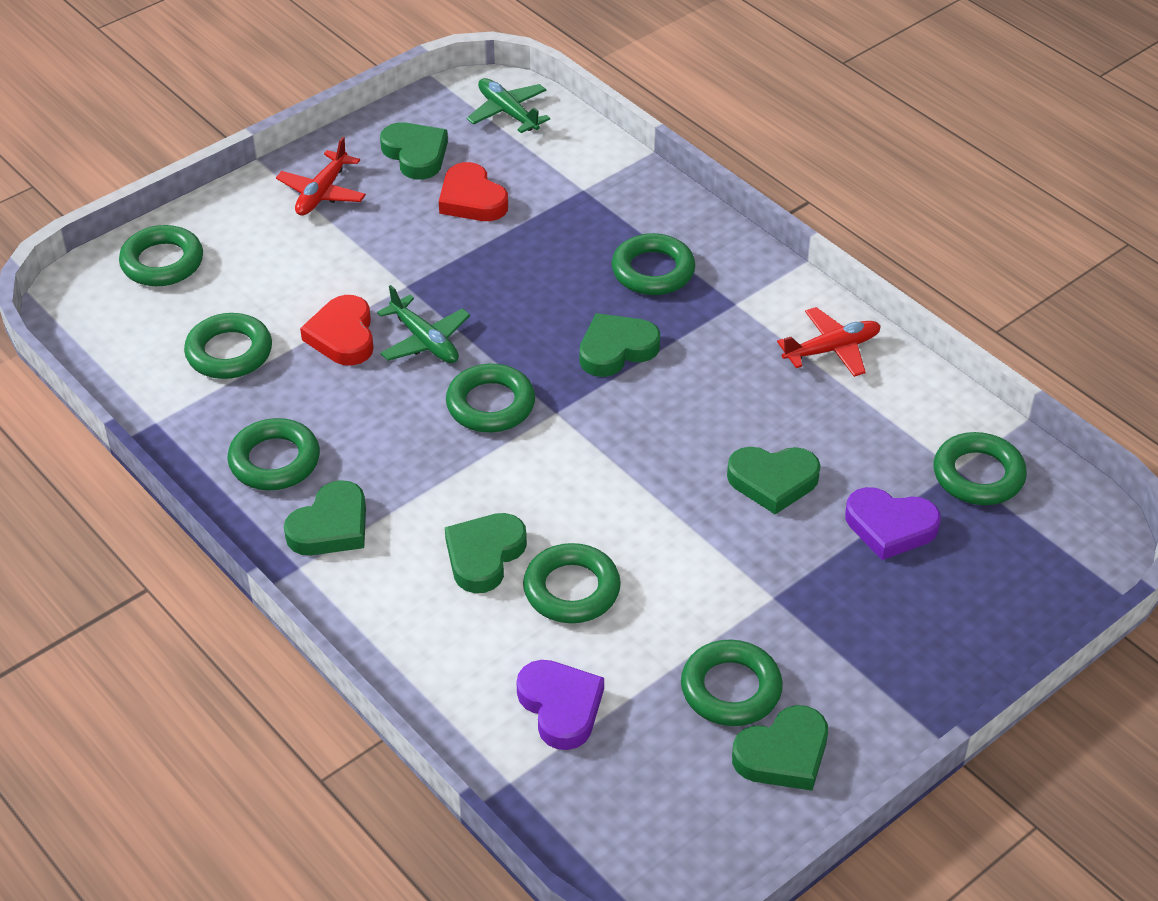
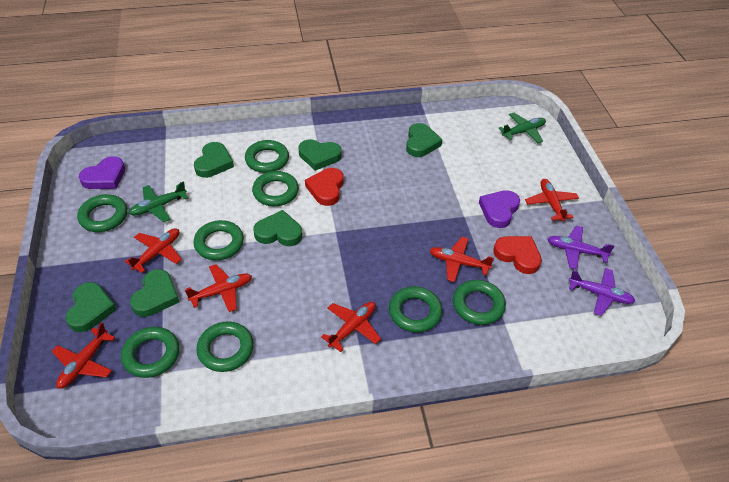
purple plane: 0 -> 2
red plane: 2 -> 6

